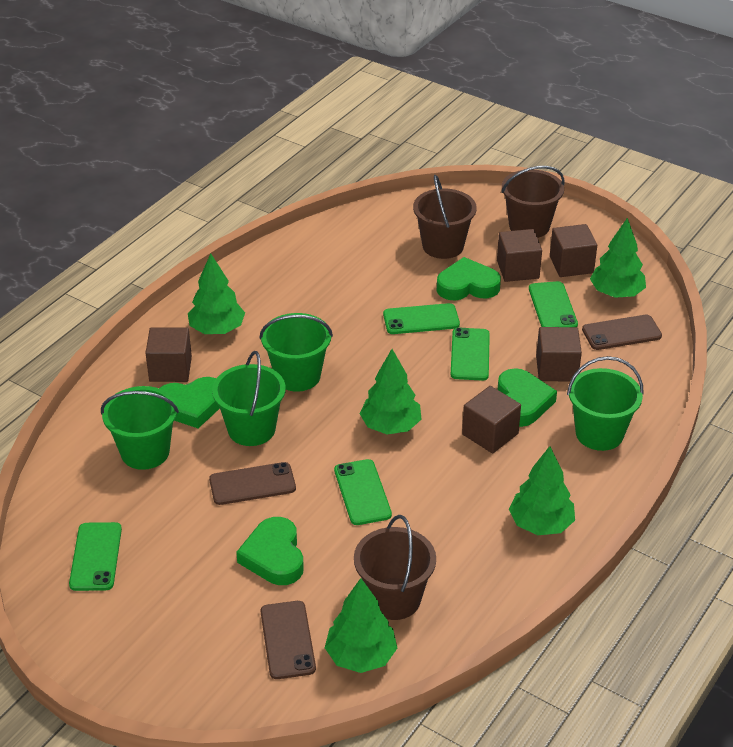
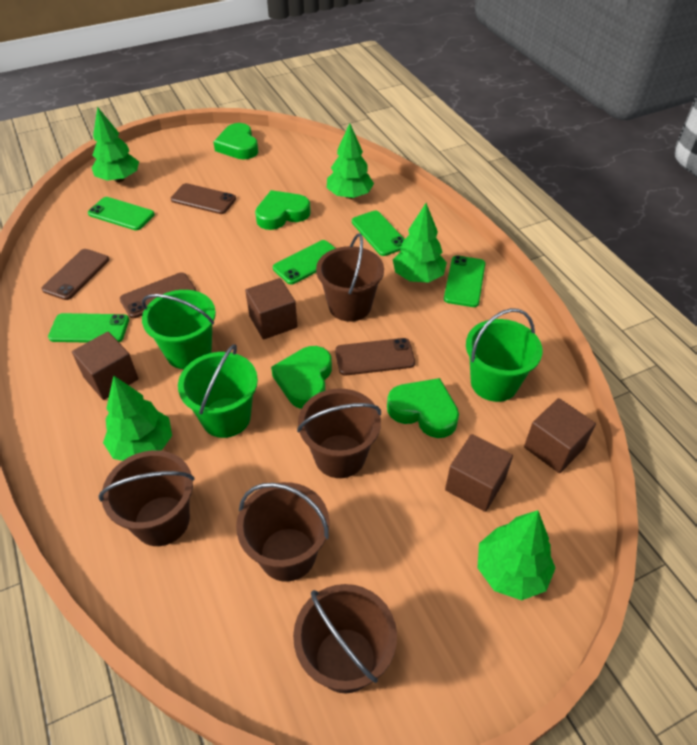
brown bucket: 3 -> 5
brown cube: 5 -> 4
brown phone: 3 -> 4
green bucket: 4 -> 3

